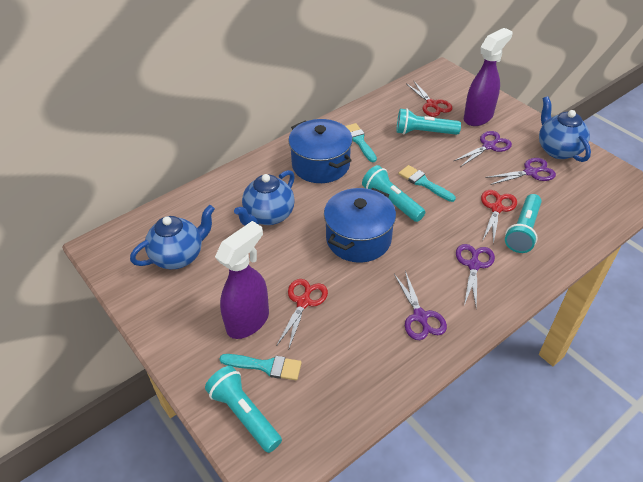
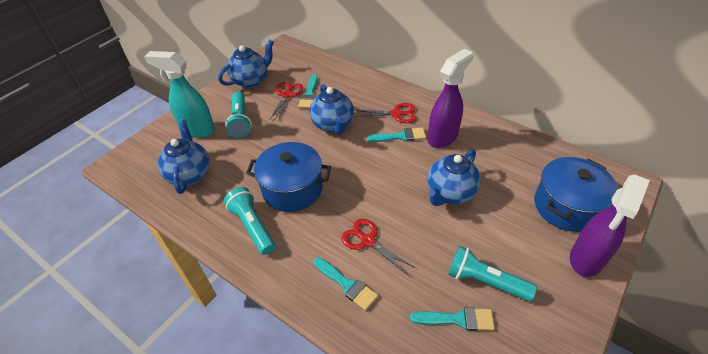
blue teapot: 3 -> 4
purple scissors: 4 -> 0
turquoise brush: 3 -> 4
turquoise flashlight: 4 -> 3
turquoise spray bottle: 0 -> 1

